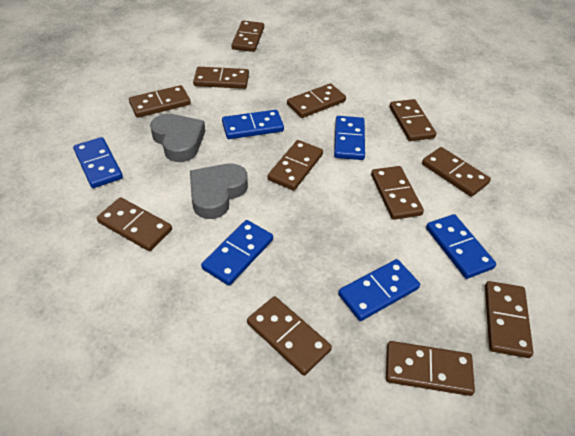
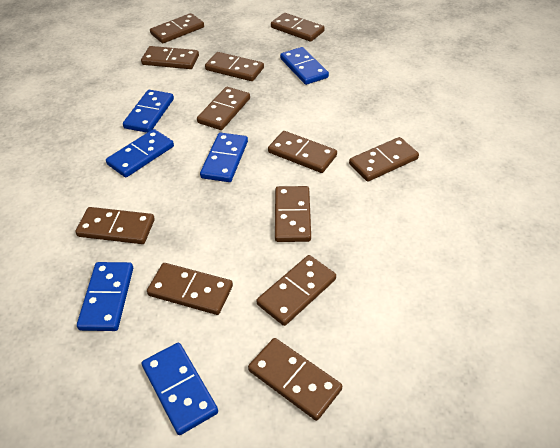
grey heart: 2 -> 0

